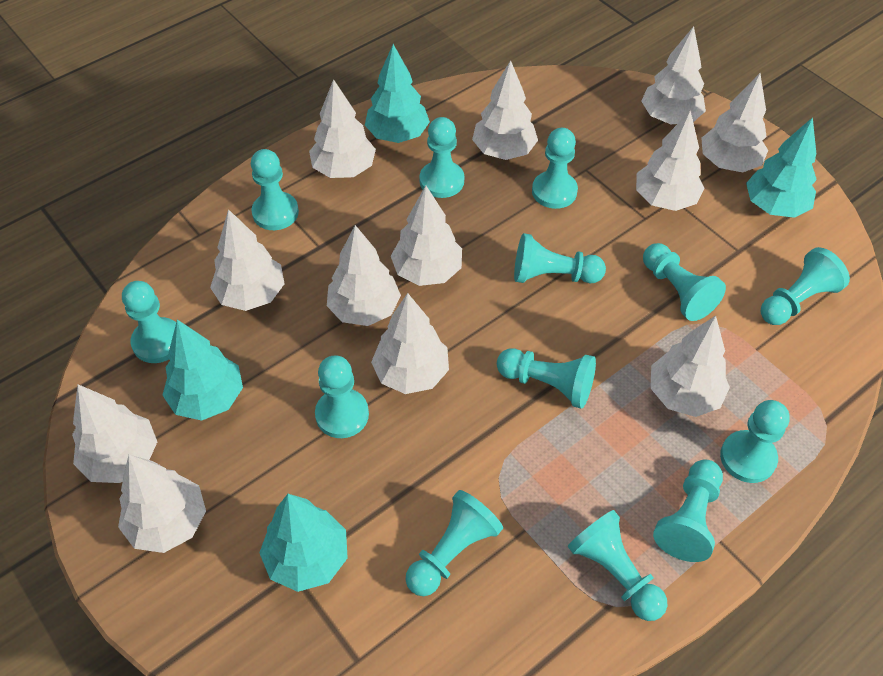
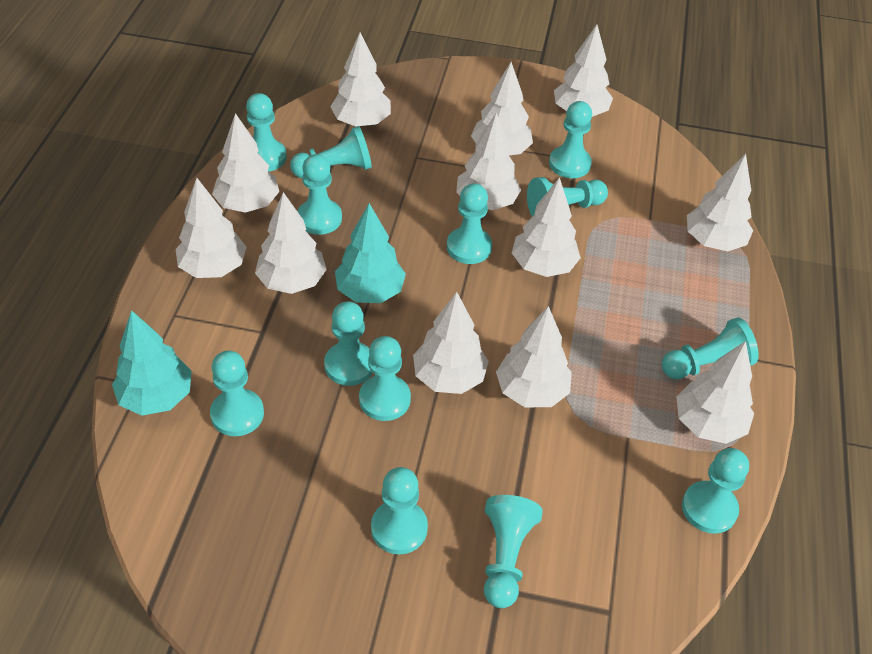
turquoise tree: 4 -> 2

